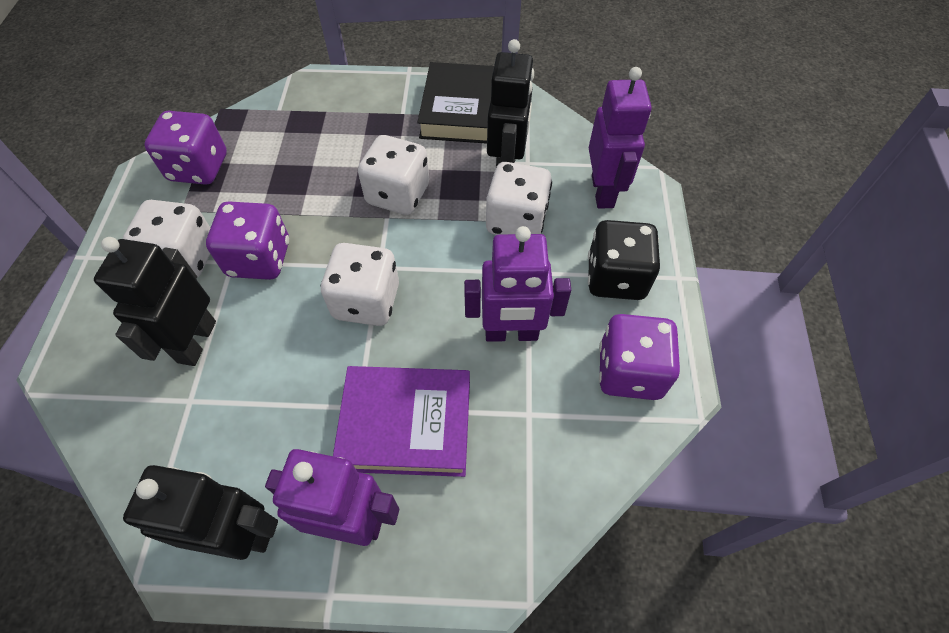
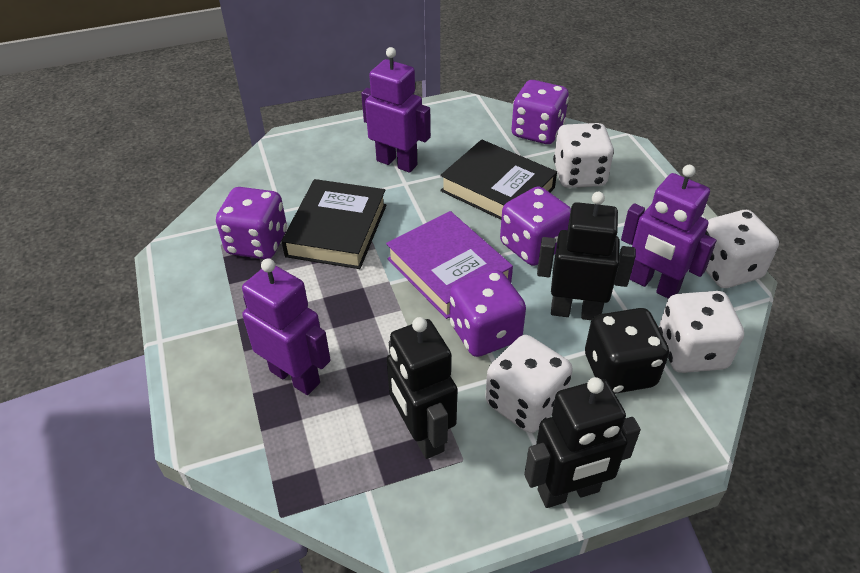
black book: 1 -> 2
purple dice: 3 -> 4

